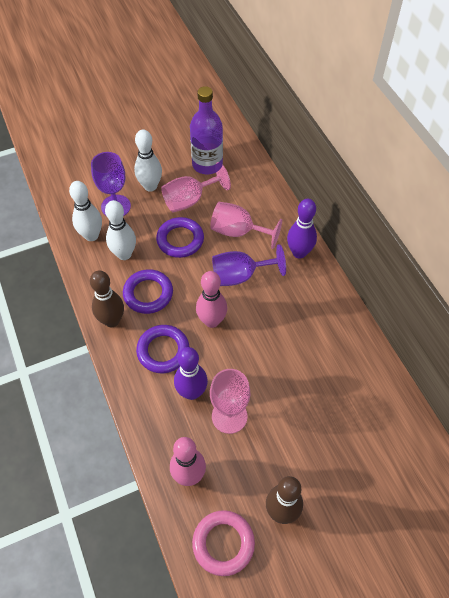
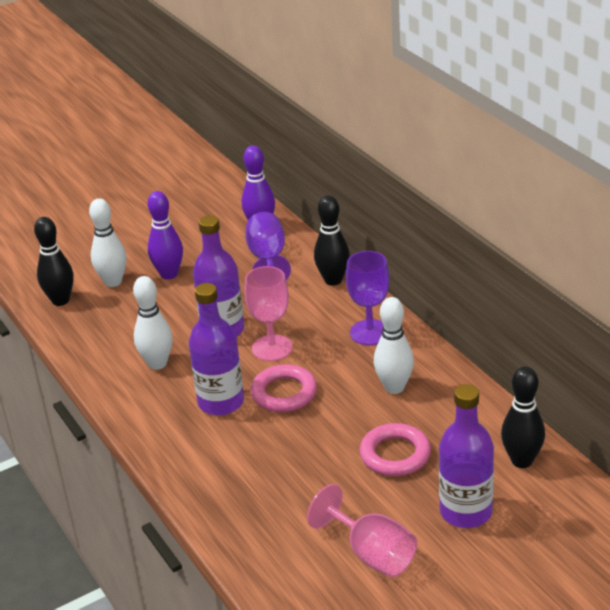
black bowling pin: 0 -> 3
brown bowling pin: 2 -> 0
pink bowling pin: 2 -> 0
pink goblet: 3 -> 2
pink ring: 1 -> 2
purple bottle: 1 -> 3
purple ring: 3 -> 0

